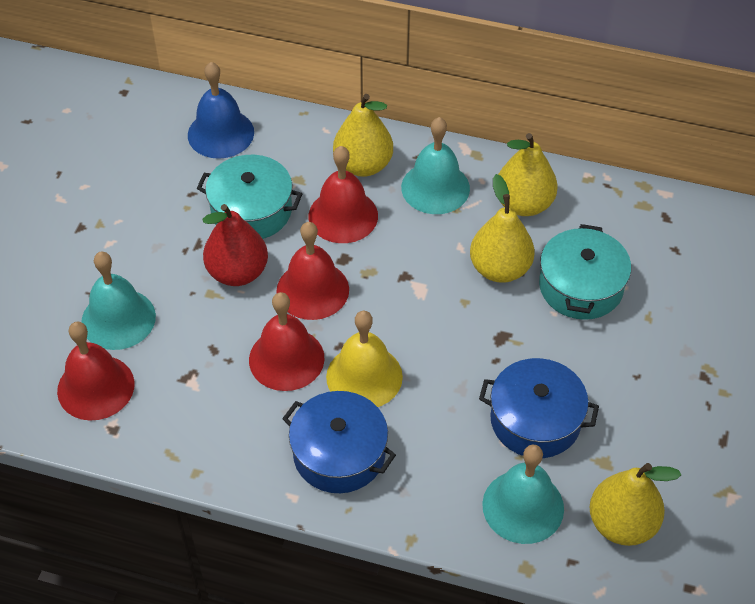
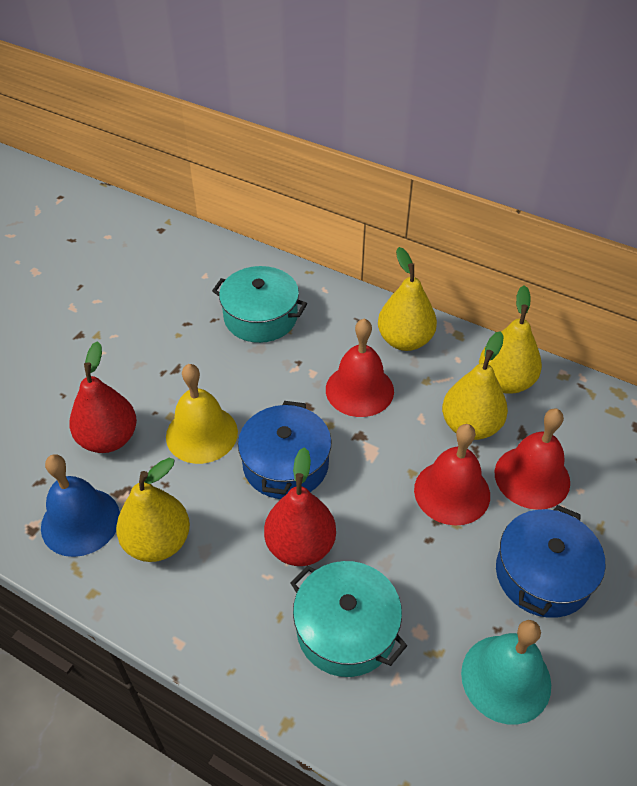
red bell: 4 -> 3
red pear: 1 -> 2
turquoise bell: 3 -> 1

